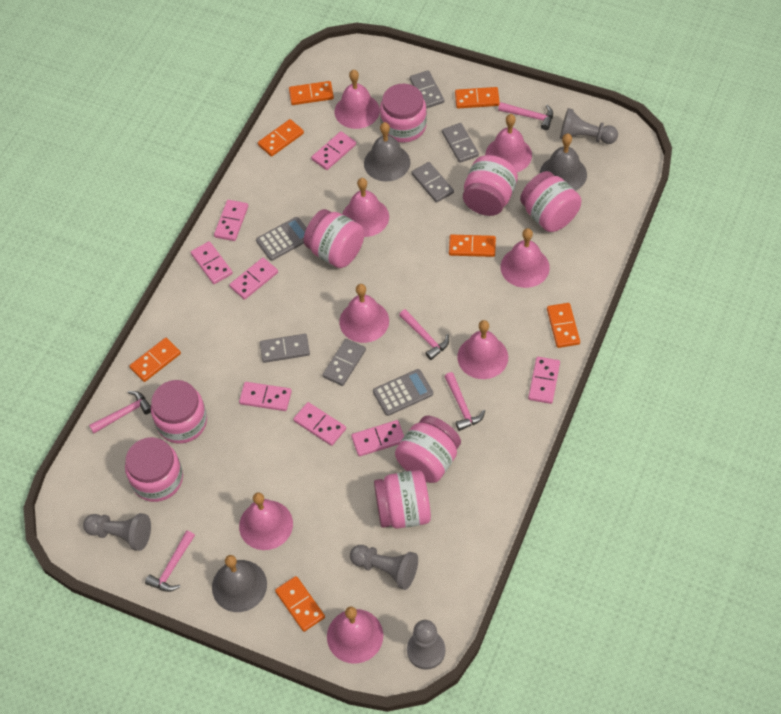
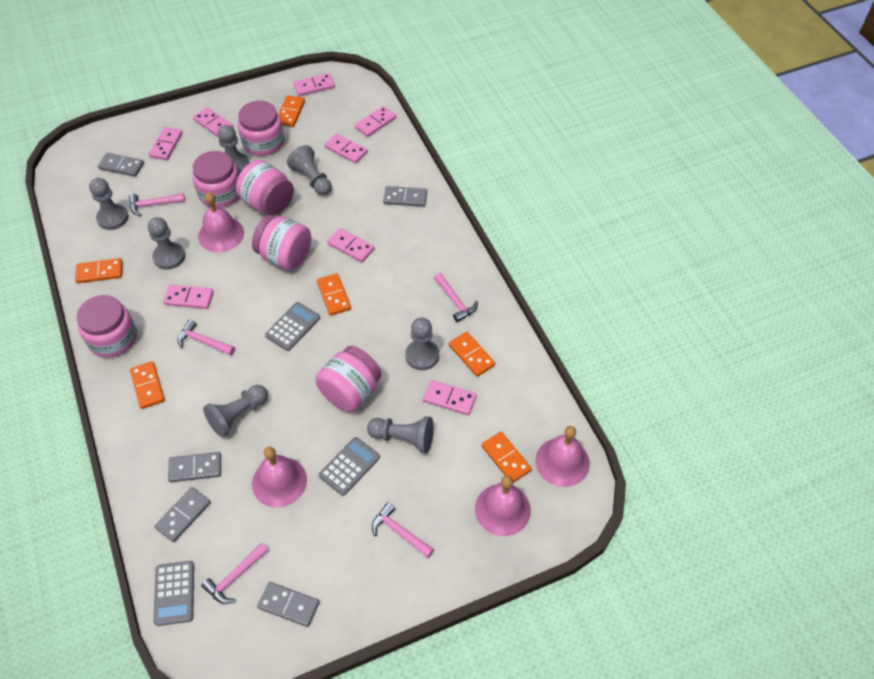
grey bell: 3 -> 0
grey calculator: 2 -> 3
grey pawn: 4 -> 7
orange domino: 7 -> 6
pink bell: 8 -> 4
pink jar: 8 -> 6

